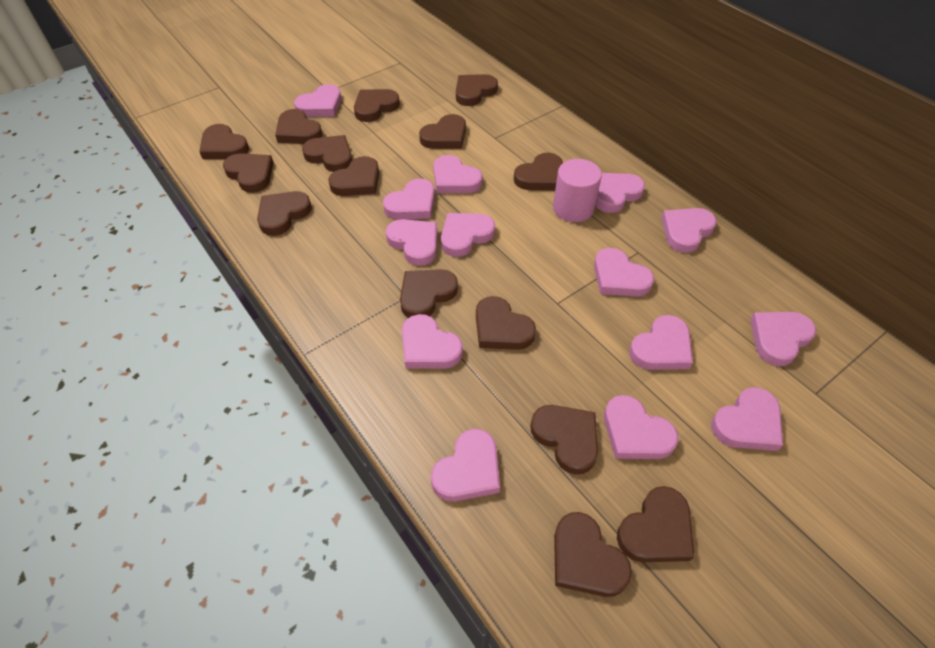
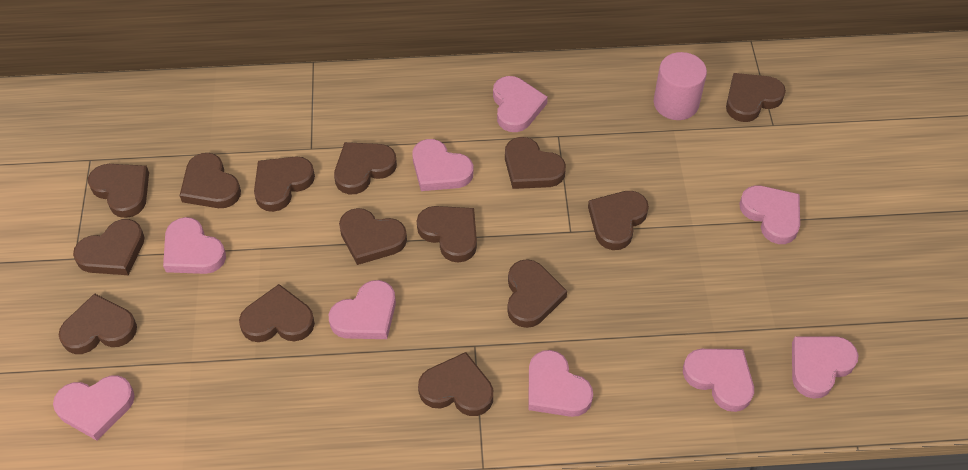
brown heart: 15 -> 14
pink heart: 14 -> 9

